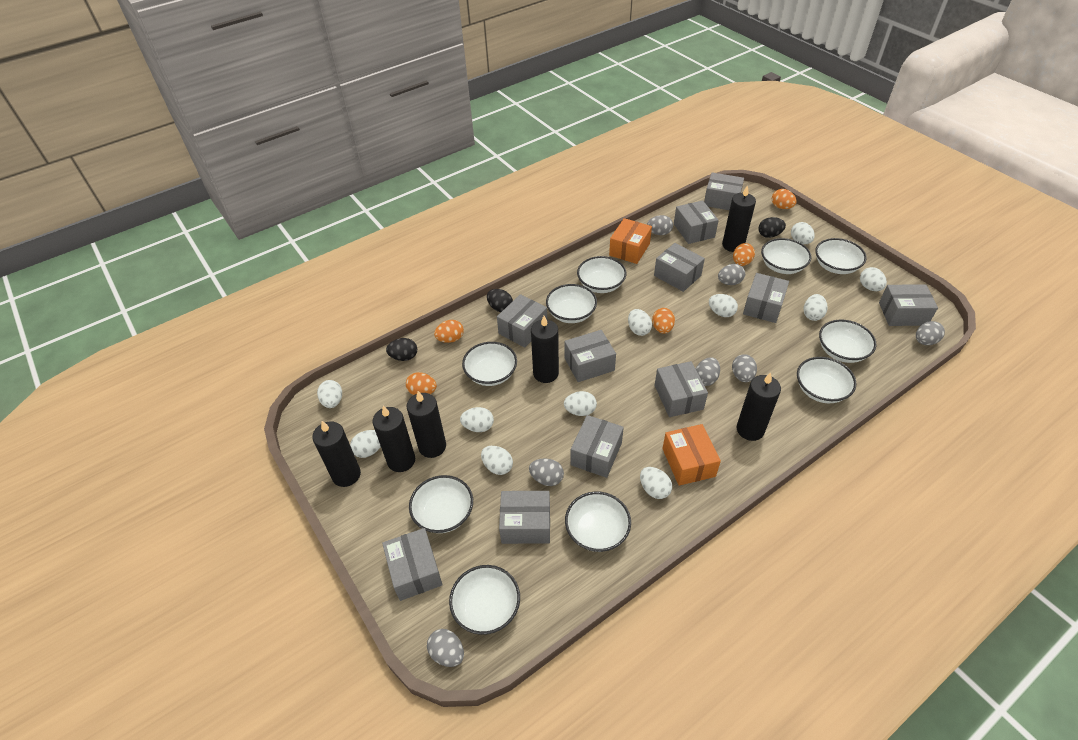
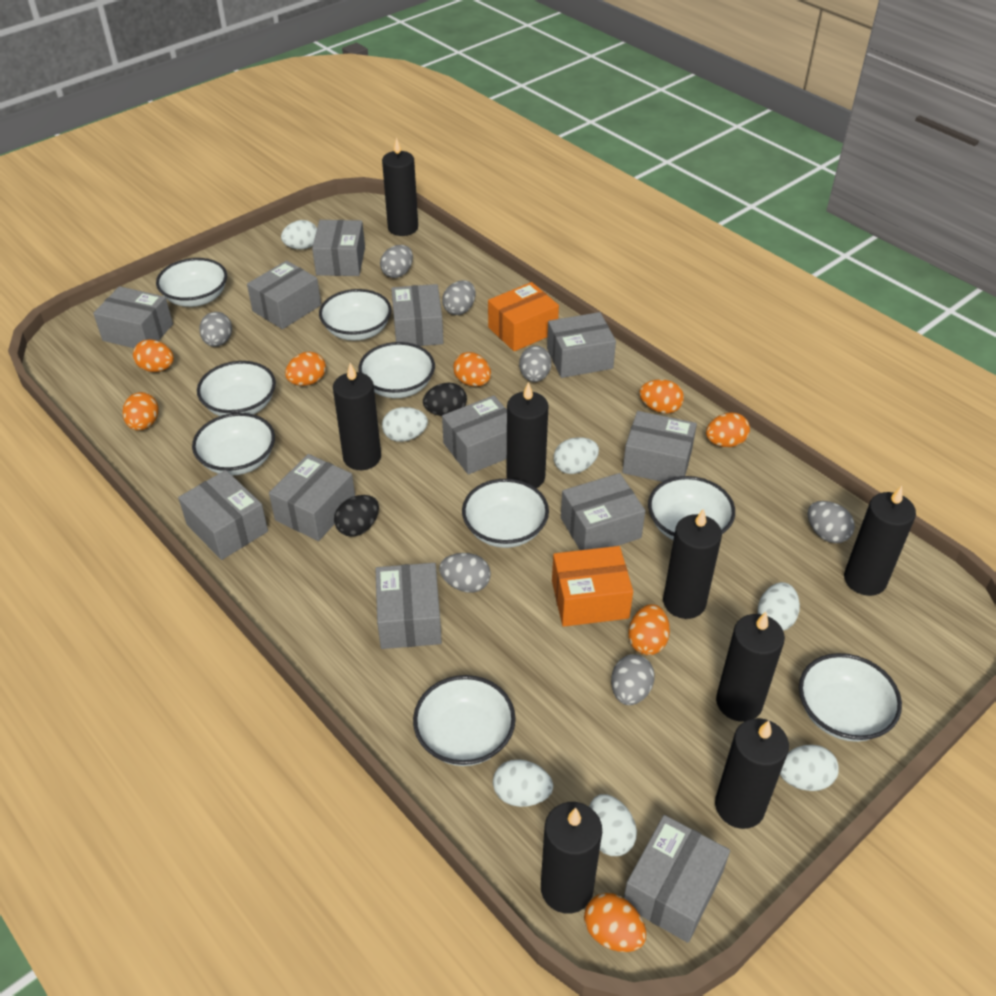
black candle: 6 -> 8
black egg: 3 -> 2
grey box: 11 -> 12
orange egg: 5 -> 8
white bowl: 10 -> 9
white egg: 11 -> 7

